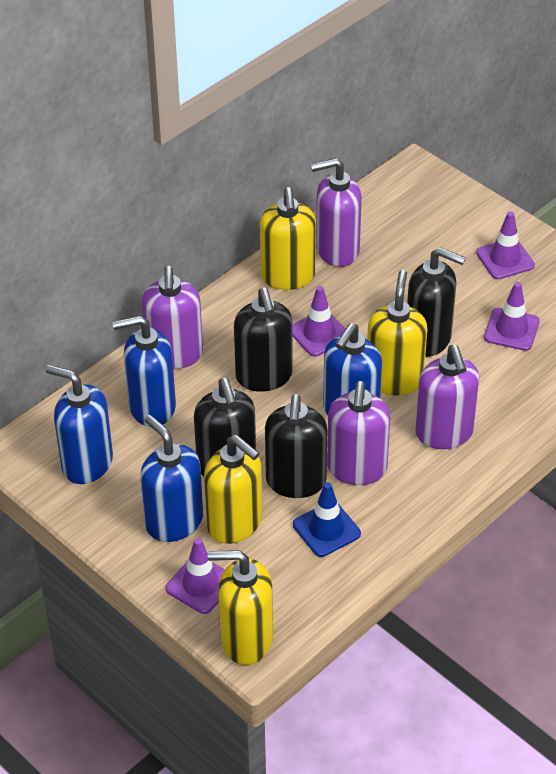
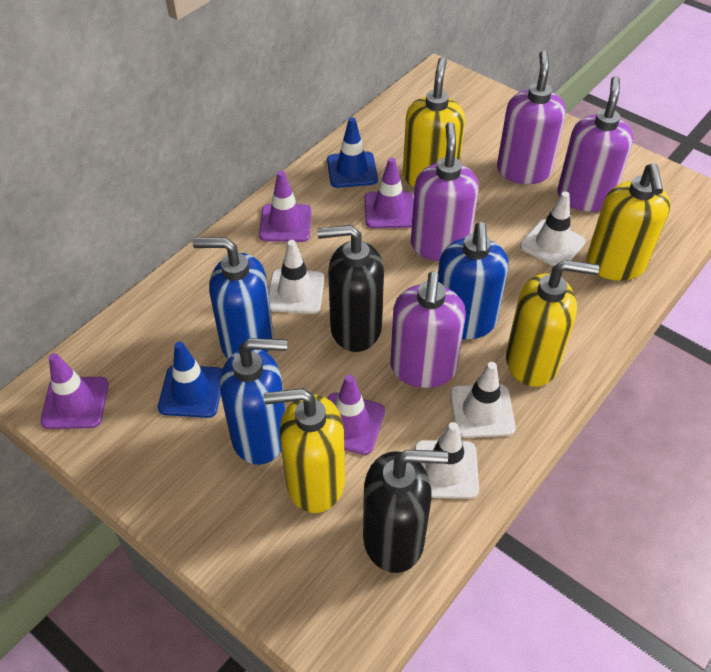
black soap dispenser: 4 -> 2
blue soap dispenser: 4 -> 3
blue traffic cone: 1 -> 2
white traffic cone: 0 -> 4

